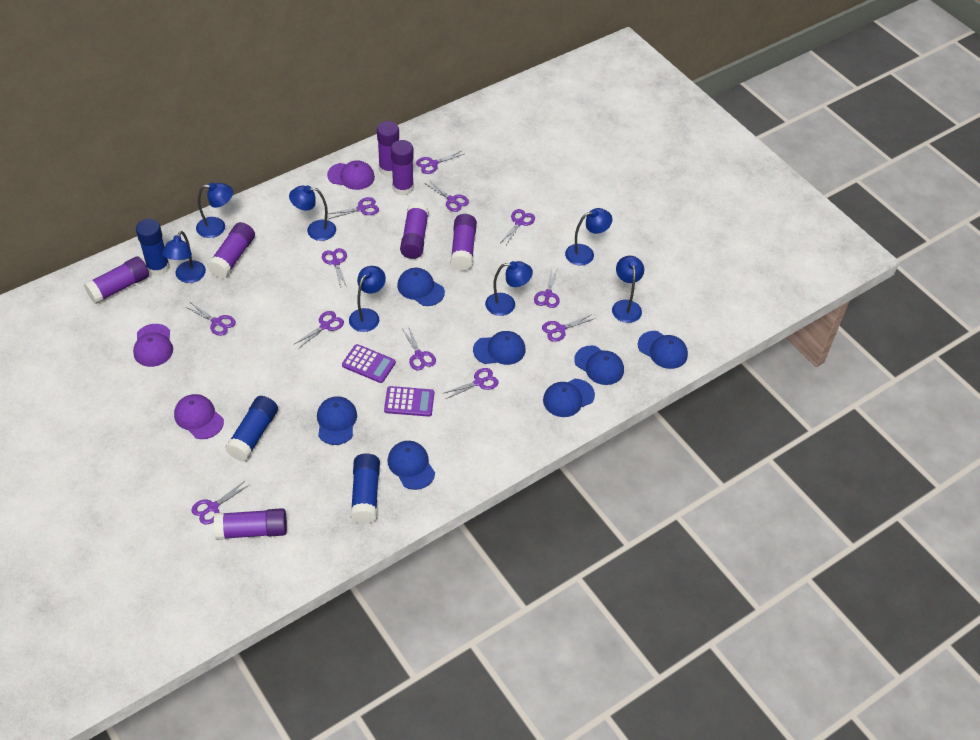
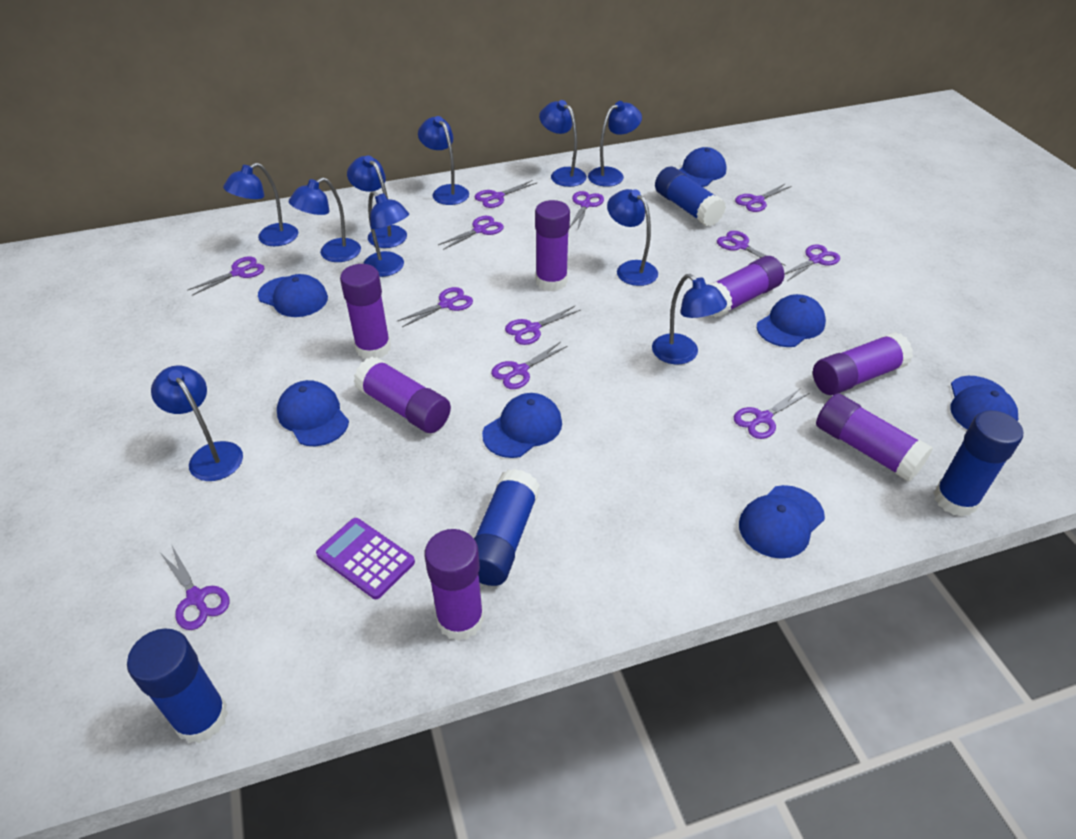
blue glue stick: 3 -> 4
blue lamp: 7 -> 10
purple calculator: 2 -> 1
purple cap: 3 -> 0

